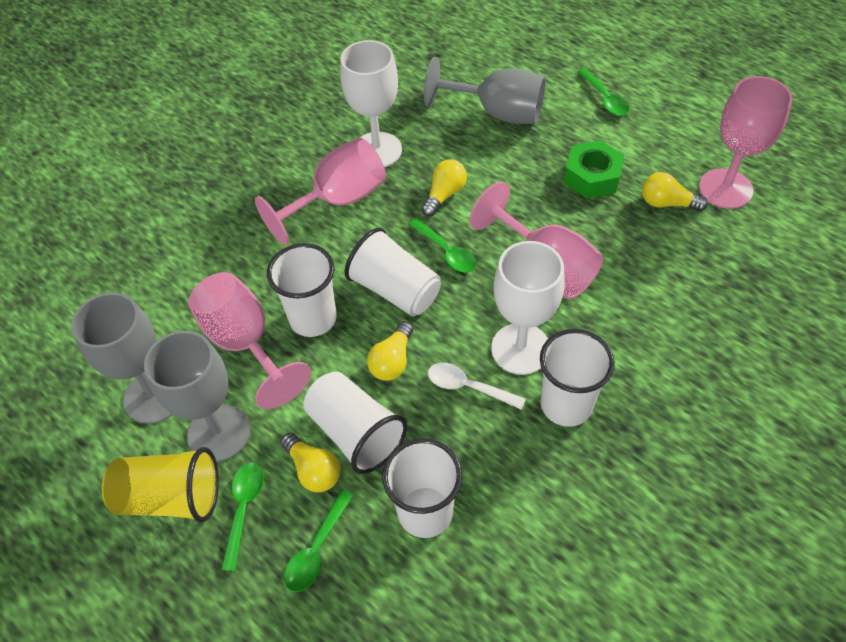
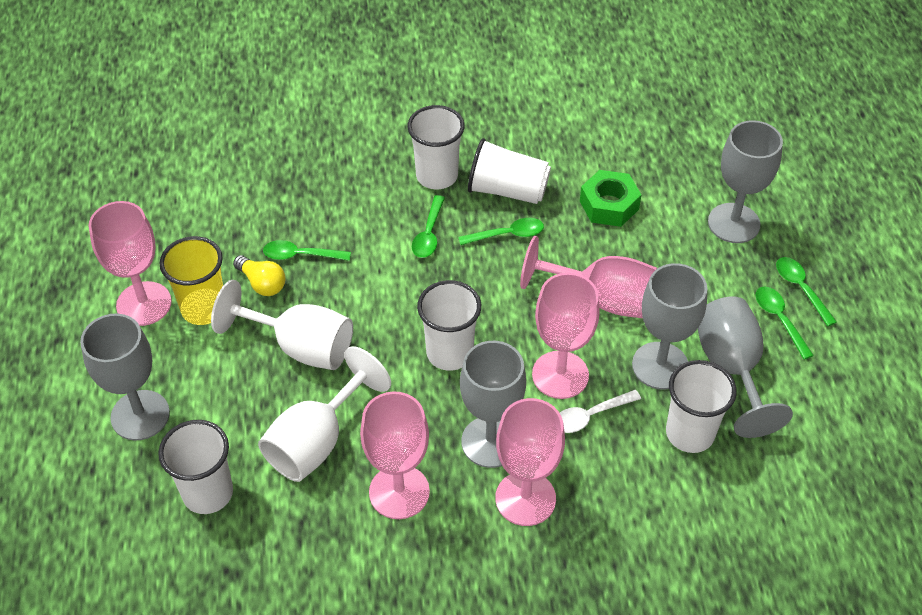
green spoon: 4 -> 5
grey goblet: 3 -> 5
pink goblet: 4 -> 5
yellow light bulb: 4 -> 1

